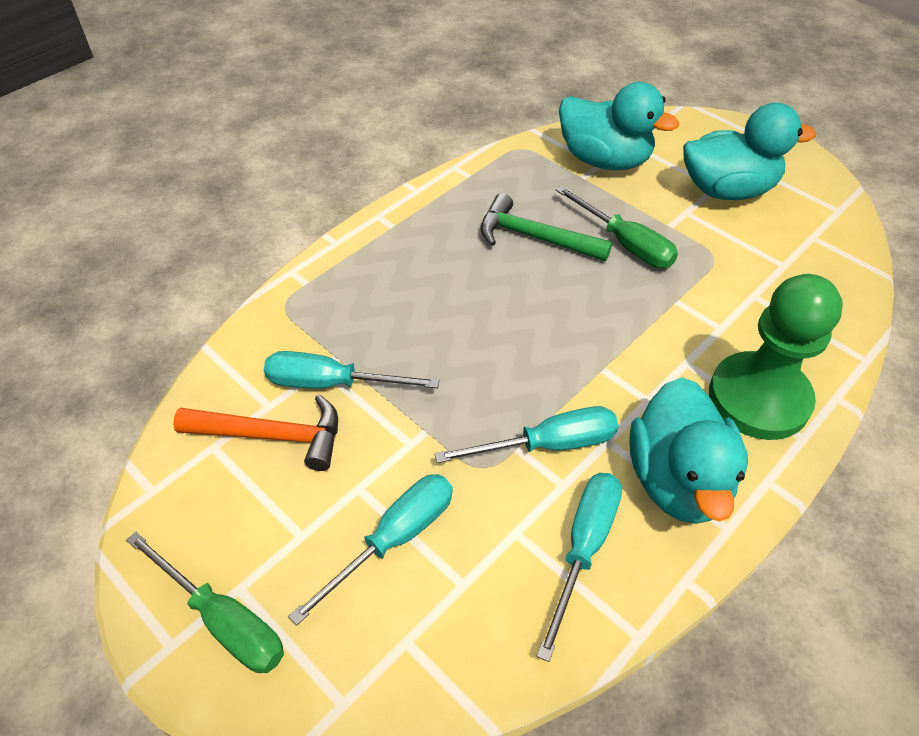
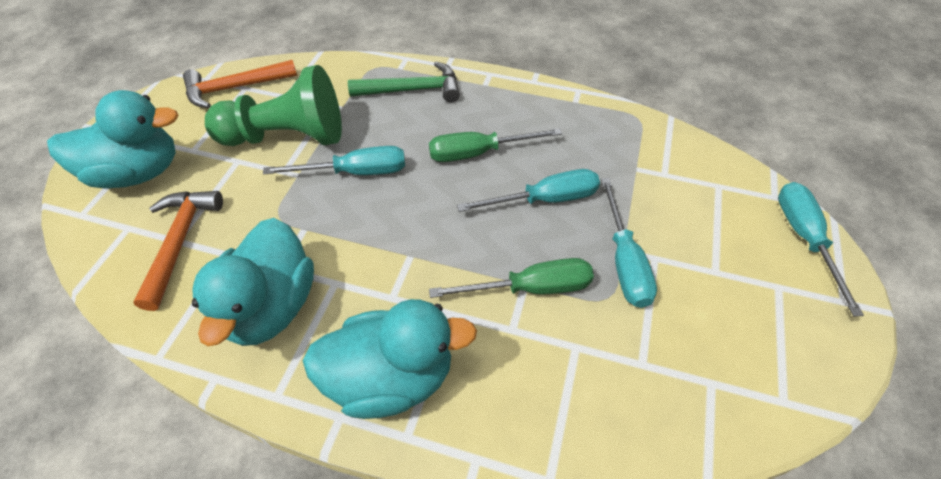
orange hammer: 1 -> 2

